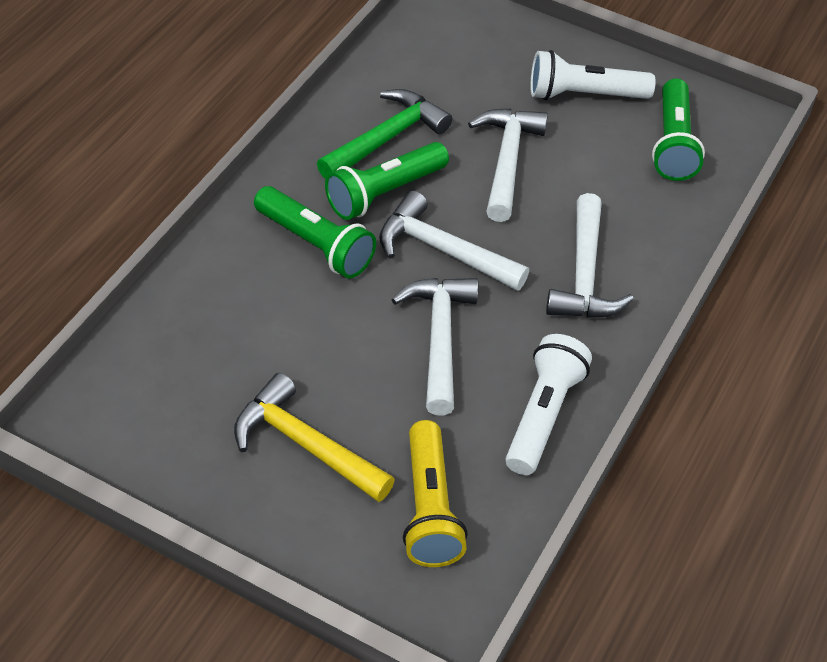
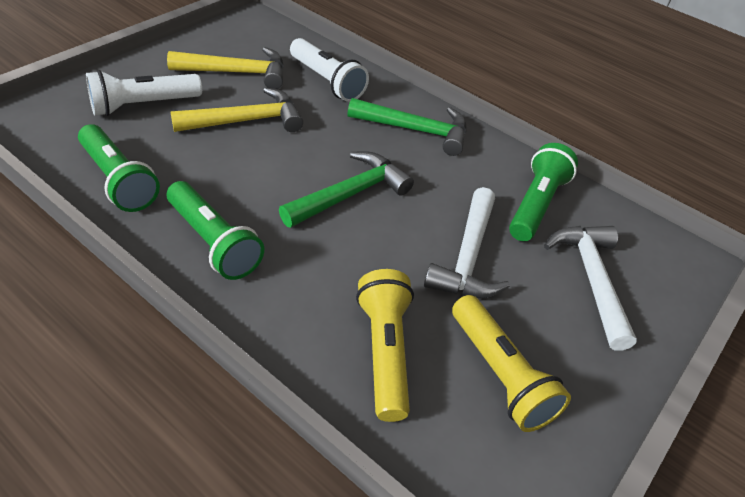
green hammer: 1 -> 2
white hammer: 4 -> 2
yellow flashlight: 1 -> 2
yellow hammer: 1 -> 2

